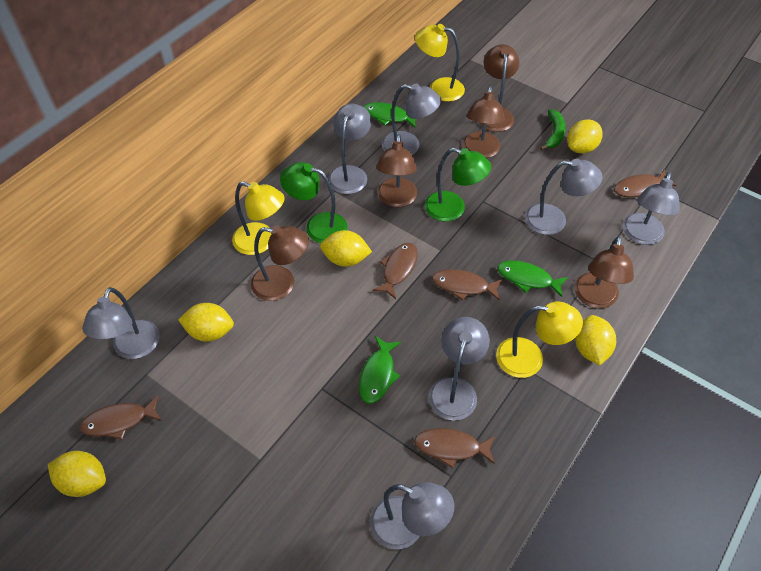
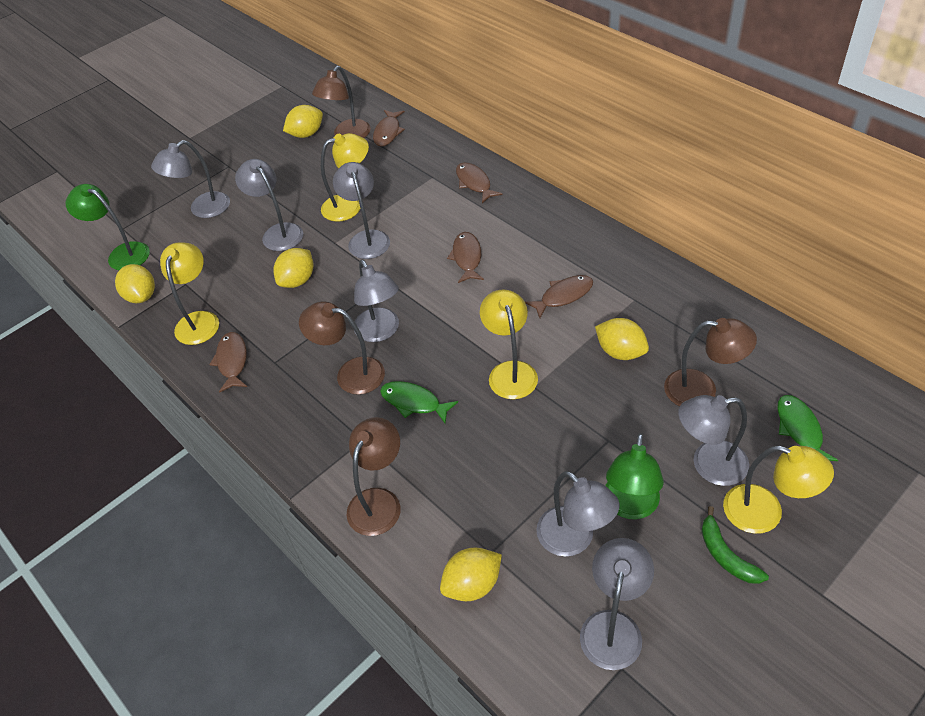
brown lamp: 5 -> 4
green fish: 3 -> 2
yellow lamp: 3 -> 4

